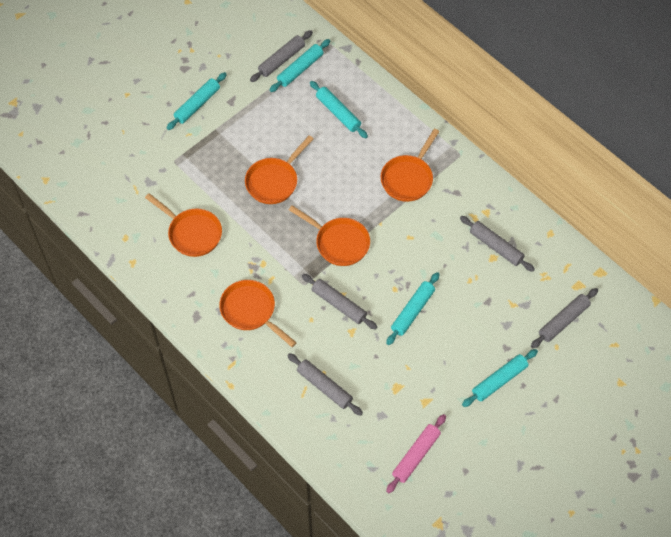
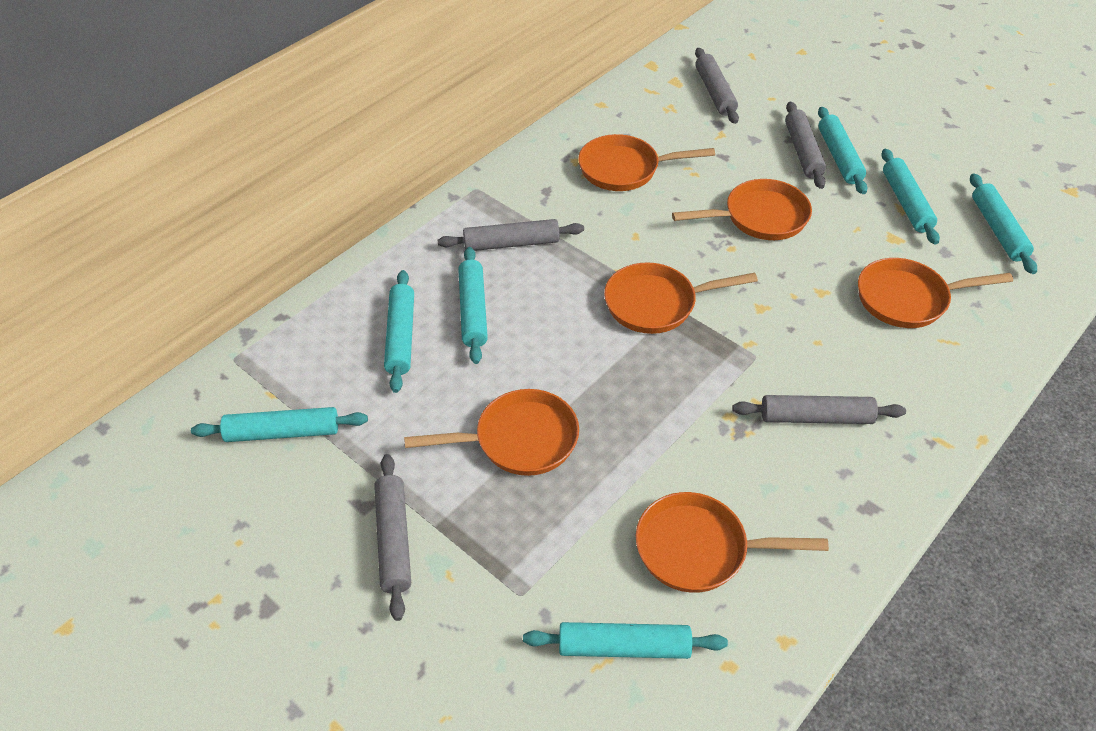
orange pan: 5 -> 6
pink rolling pin: 1 -> 0
turquoise rolling pin: 5 -> 7

